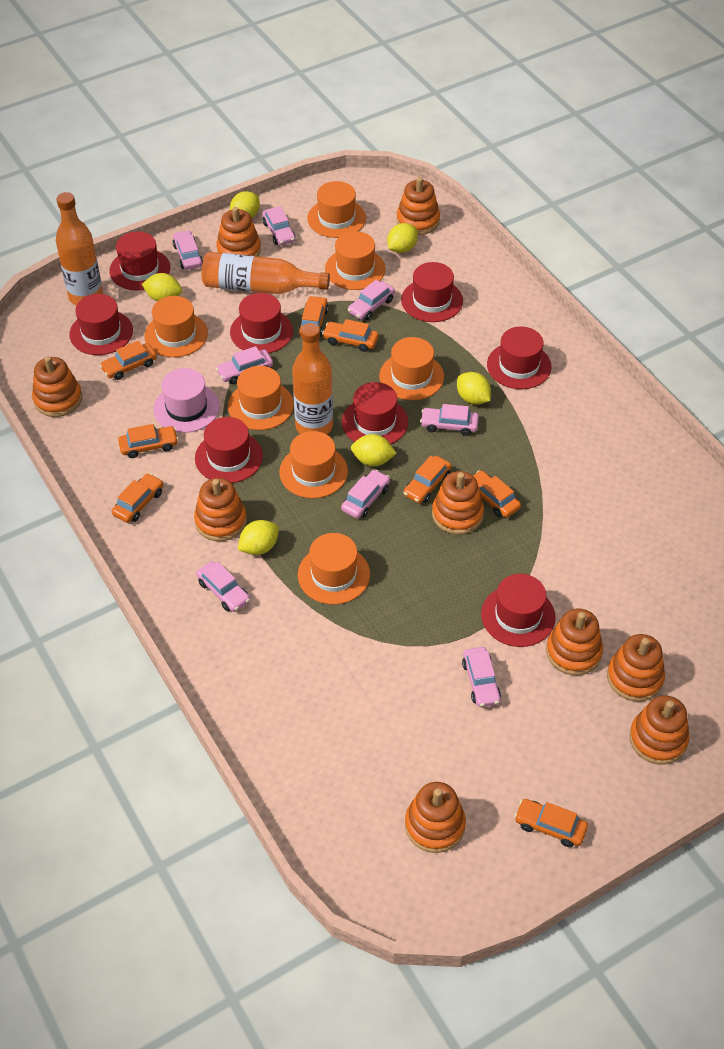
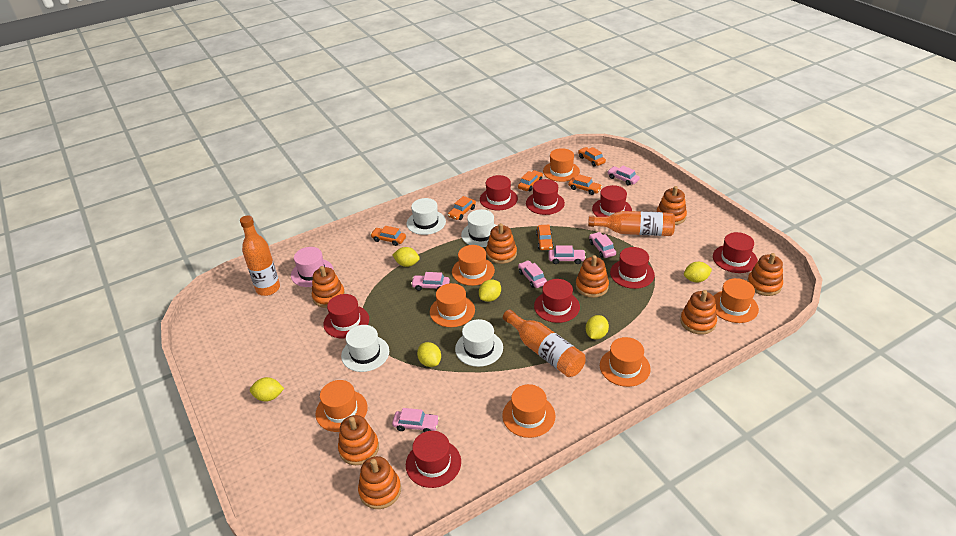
orange car: 8 -> 6
orange stacking toy: 9 -> 8
pink car: 8 -> 6
white hat: 0 -> 4

